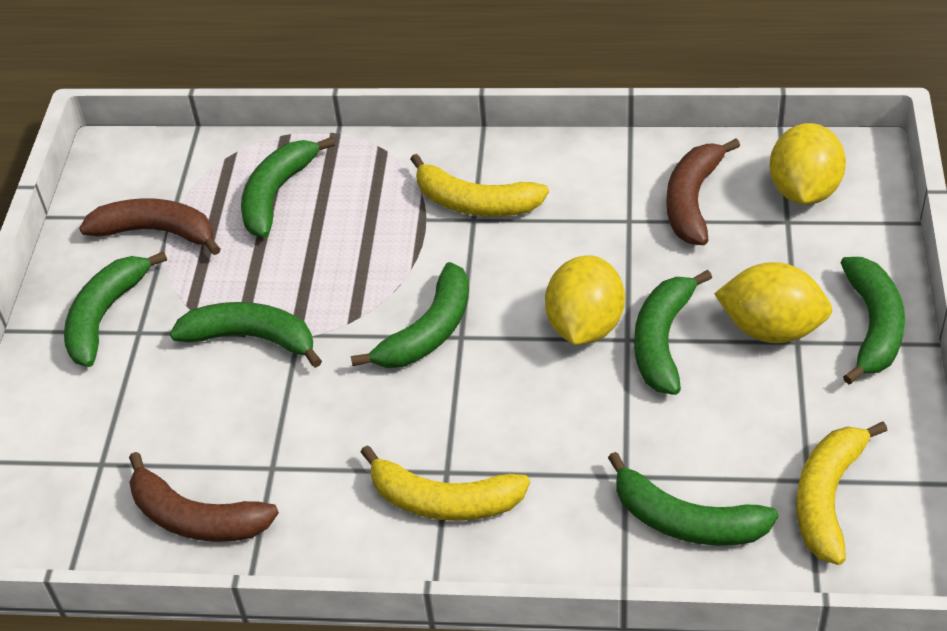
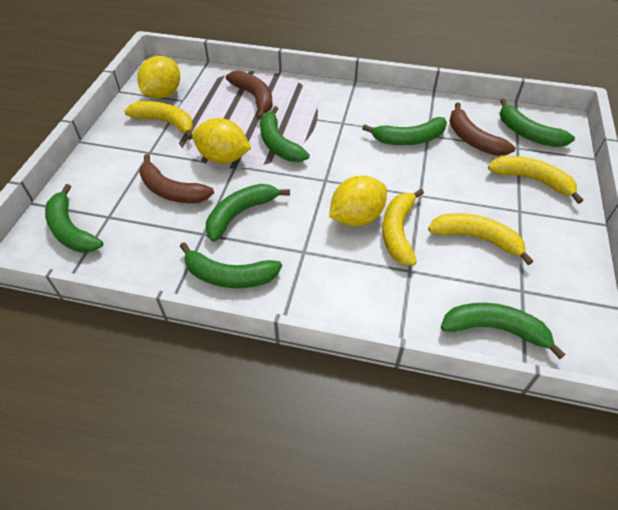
yellow banana: 3 -> 4

